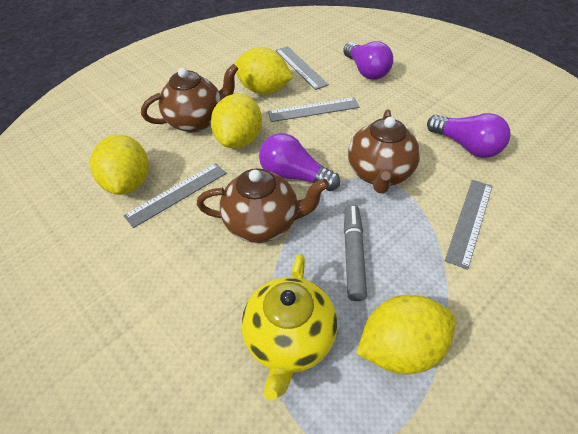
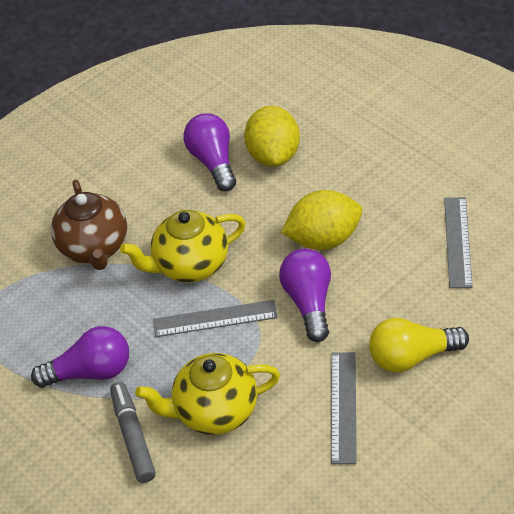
brown teapot: 3 -> 1
grey ruler: 4 -> 3
yellow lemon: 4 -> 2
yellow light bulb: 0 -> 1
yellow teapot: 1 -> 2

